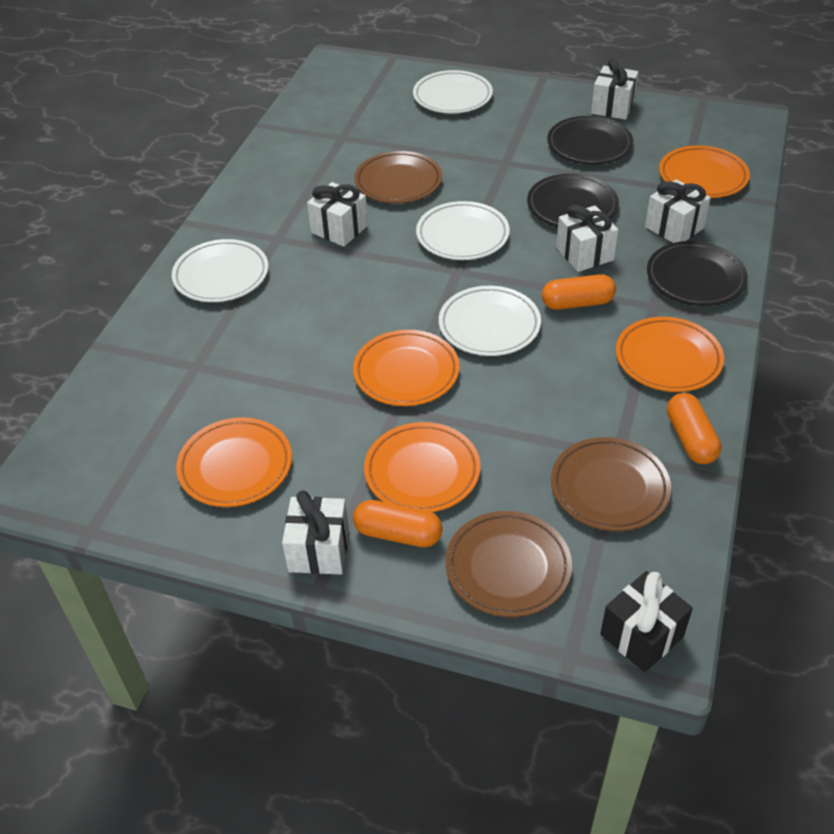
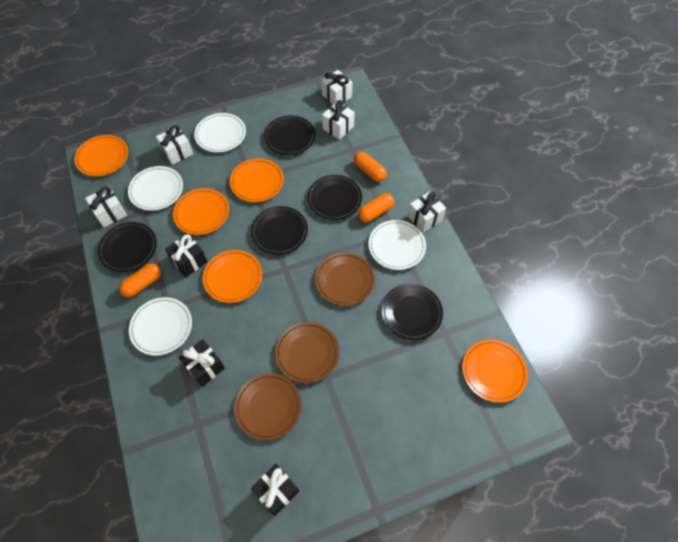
black gift: 1 -> 3
black plate: 3 -> 5

